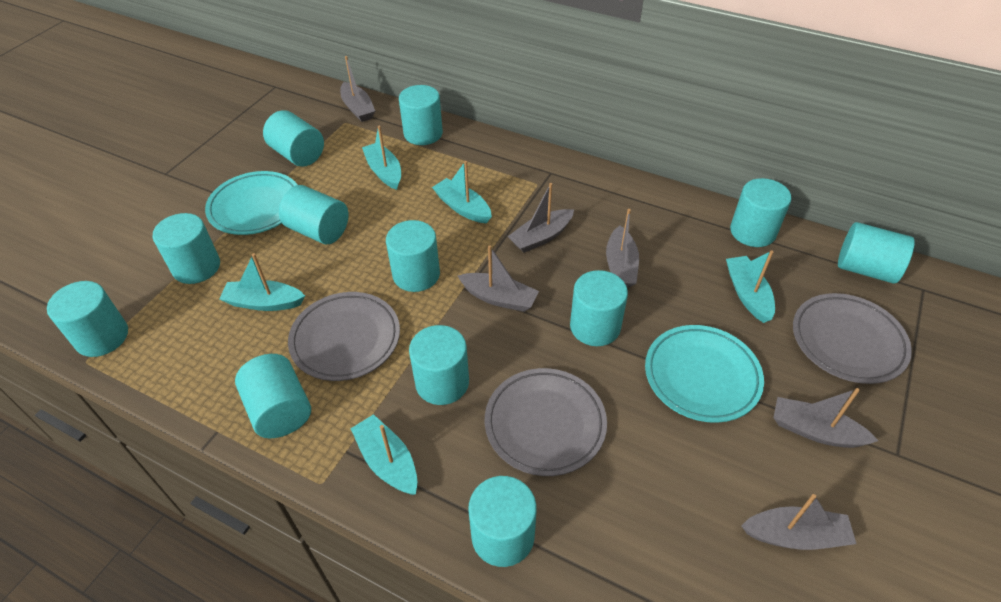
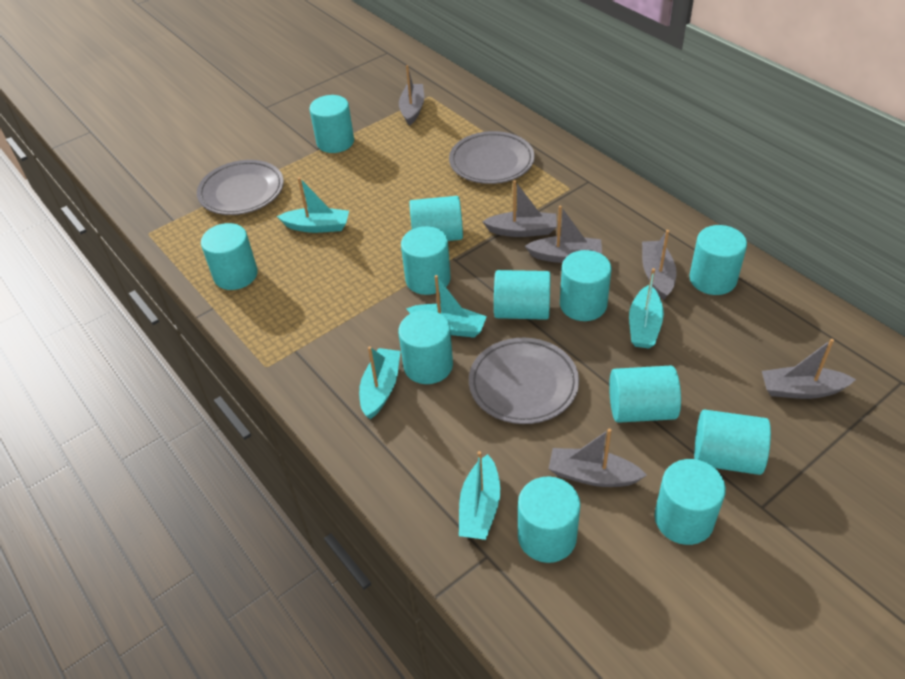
turquoise plate: 2 -> 0

